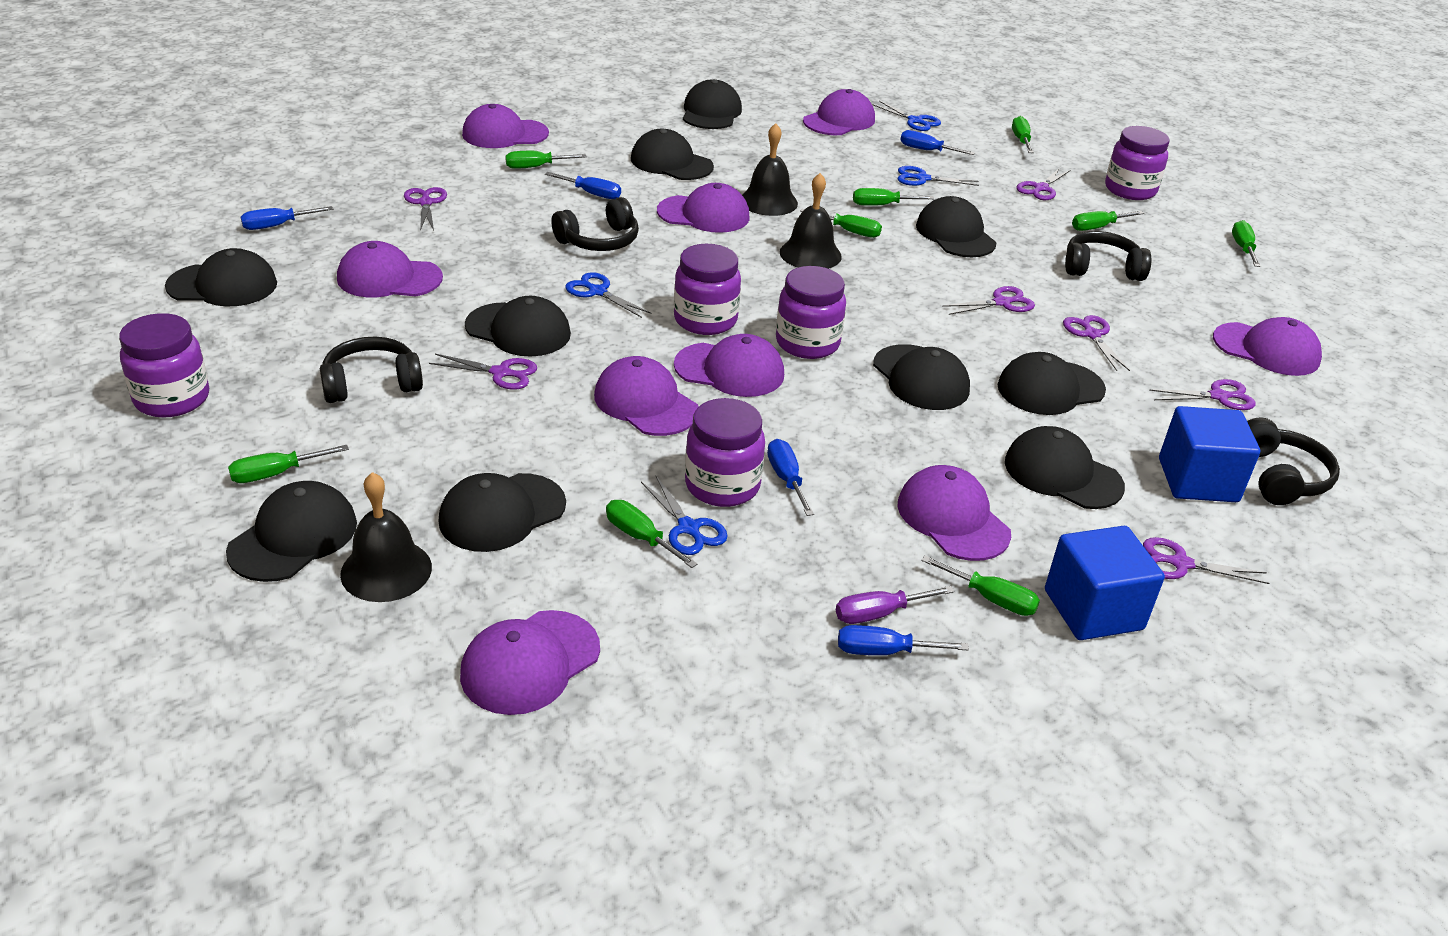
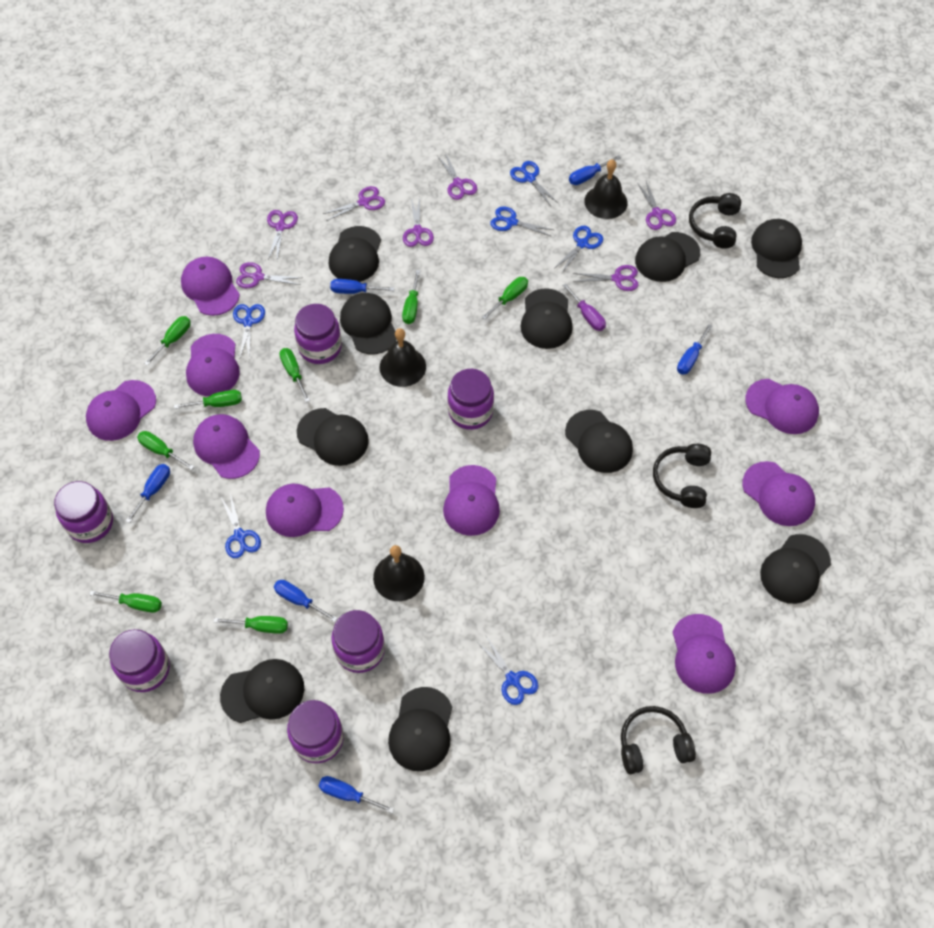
black headphones: 4 -> 3
blue cube: 2 -> 0
blue scissors: 4 -> 6
blue screwdriver: 5 -> 6
green screwdriver: 9 -> 8
purple jar: 5 -> 6

